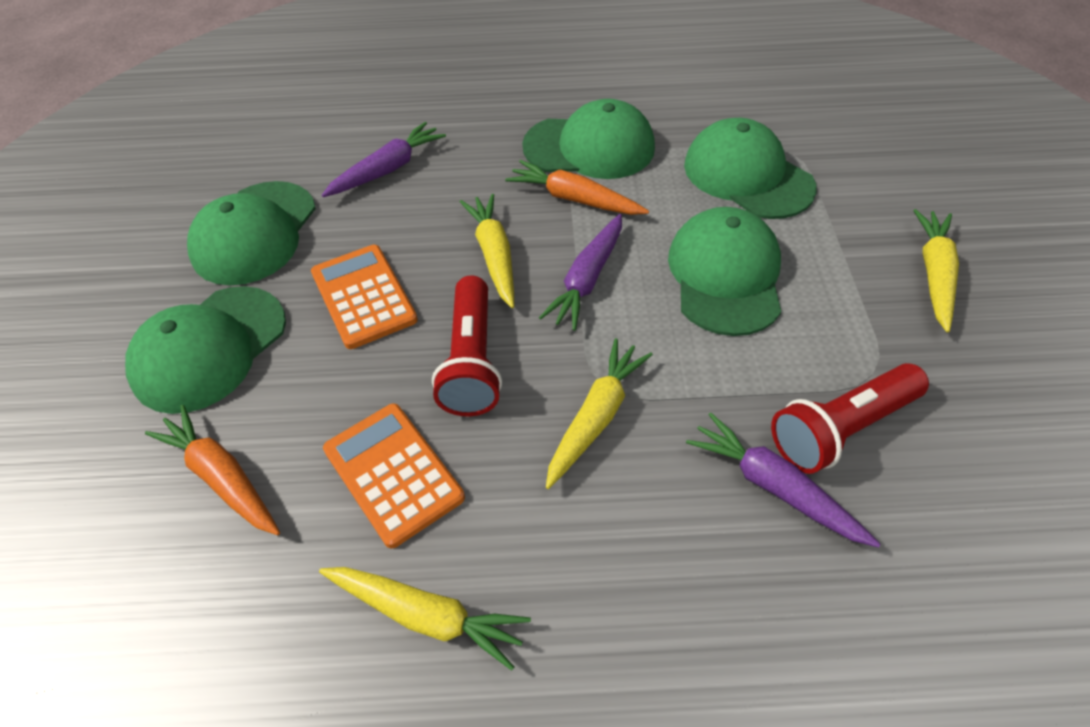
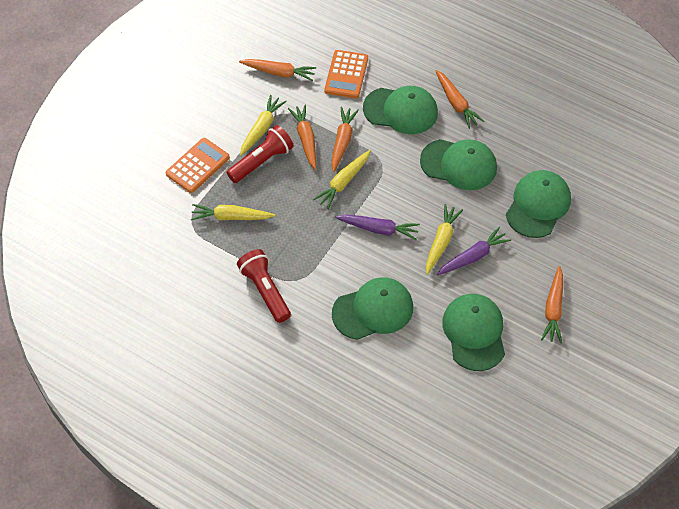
orange carrot: 2 -> 5
purple carrot: 3 -> 2

